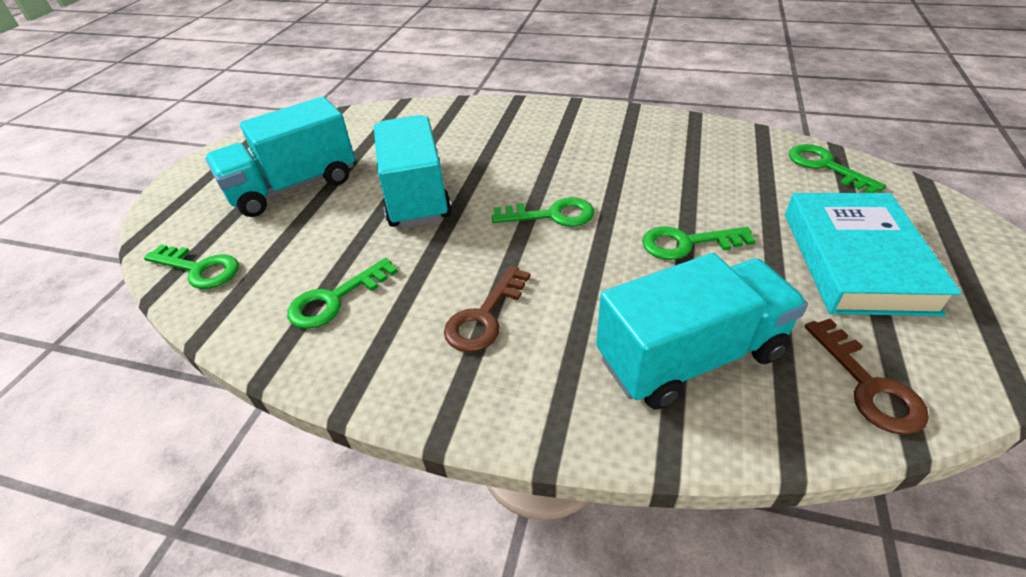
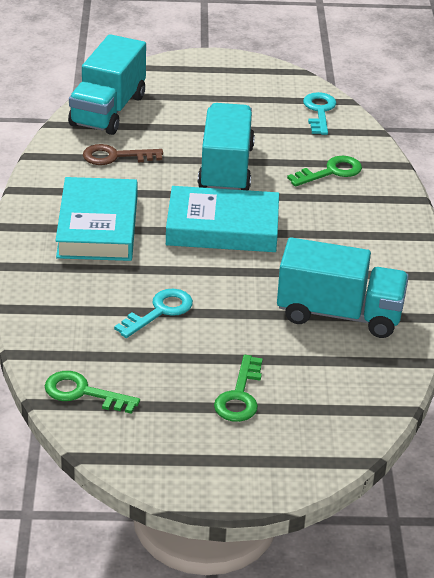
brown key: 2 -> 1
green key: 5 -> 3
turquoise book: 1 -> 2
turquoise key: 0 -> 2

